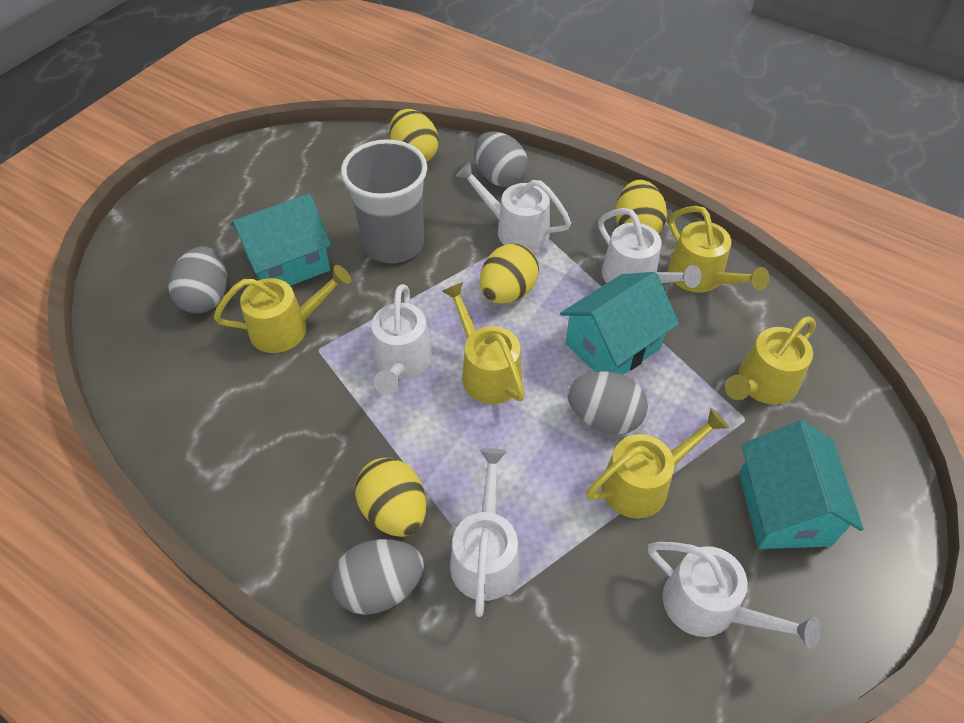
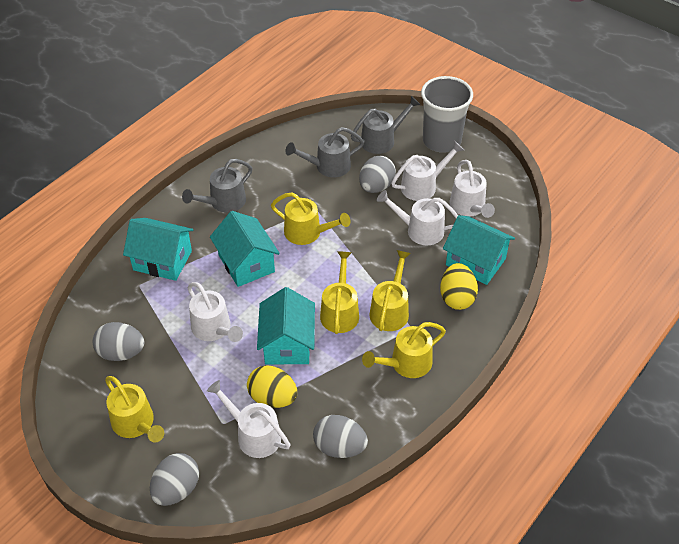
grey watering can: 0 -> 3
turquoise house: 3 -> 4
yellow egg: 4 -> 2

